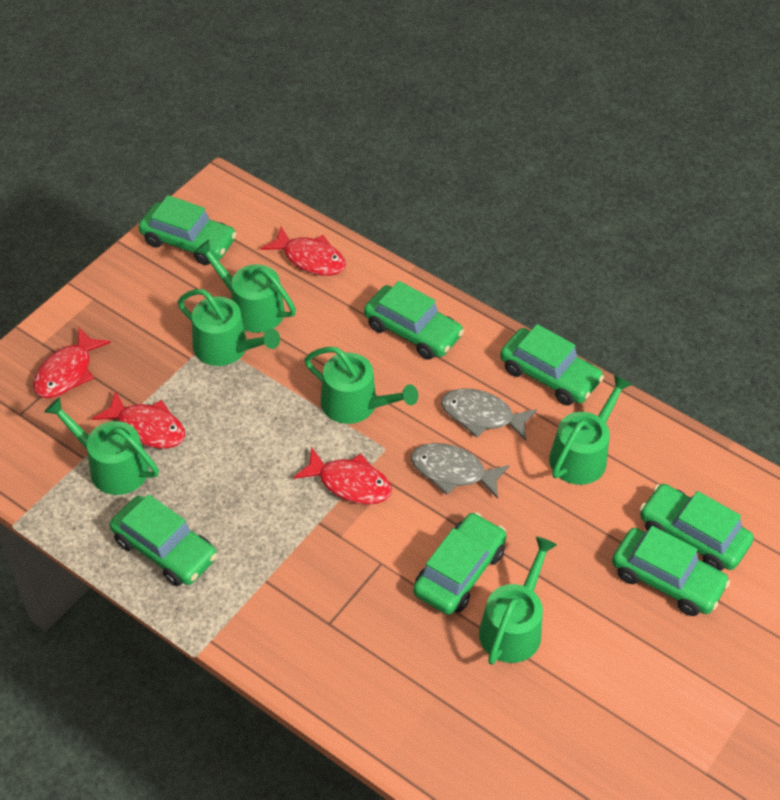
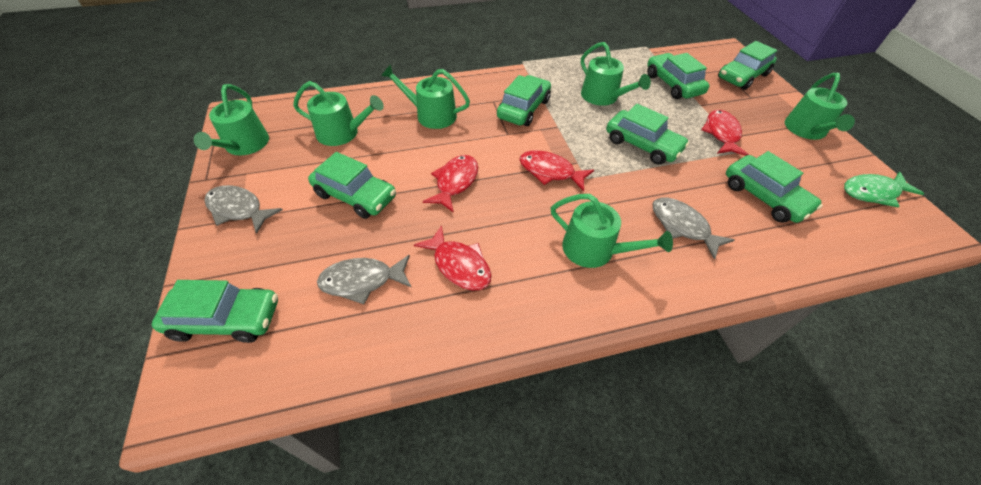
green fish: 0 -> 1
grey fish: 2 -> 3

